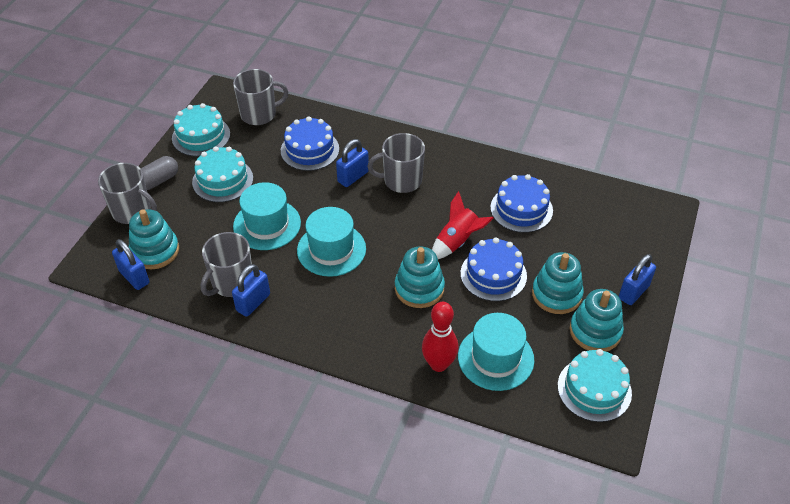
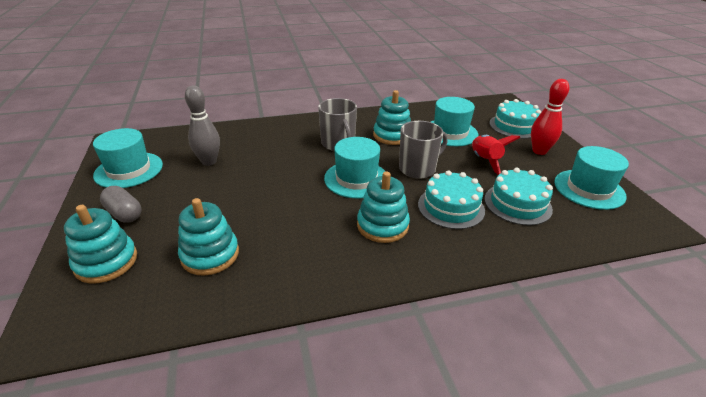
blue cake: 3 -> 0
blue padlock: 4 -> 0
grey bowling pin: 0 -> 1
grey mug: 4 -> 2
turquoise hat: 3 -> 4

